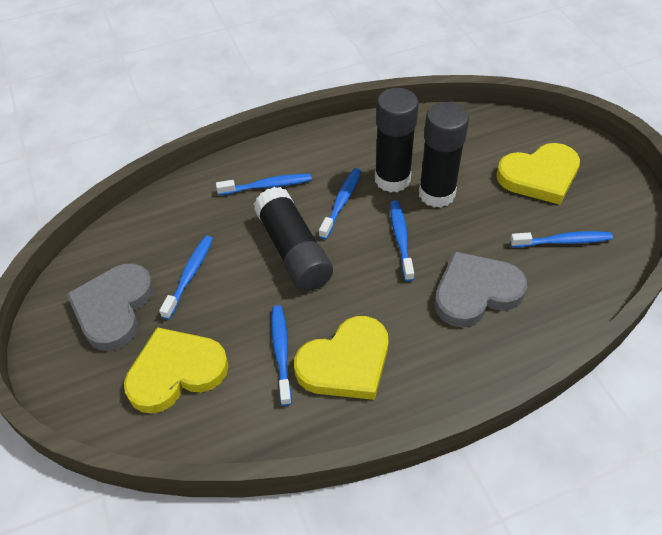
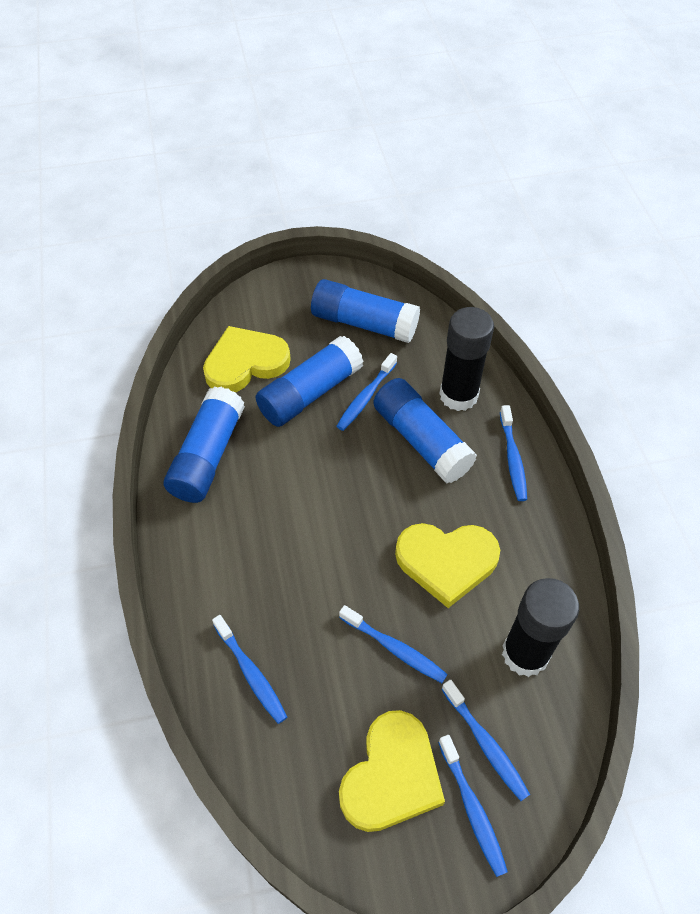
black glue stick: 3 -> 2
blue glue stick: 0 -> 4
grey heart: 2 -> 0

